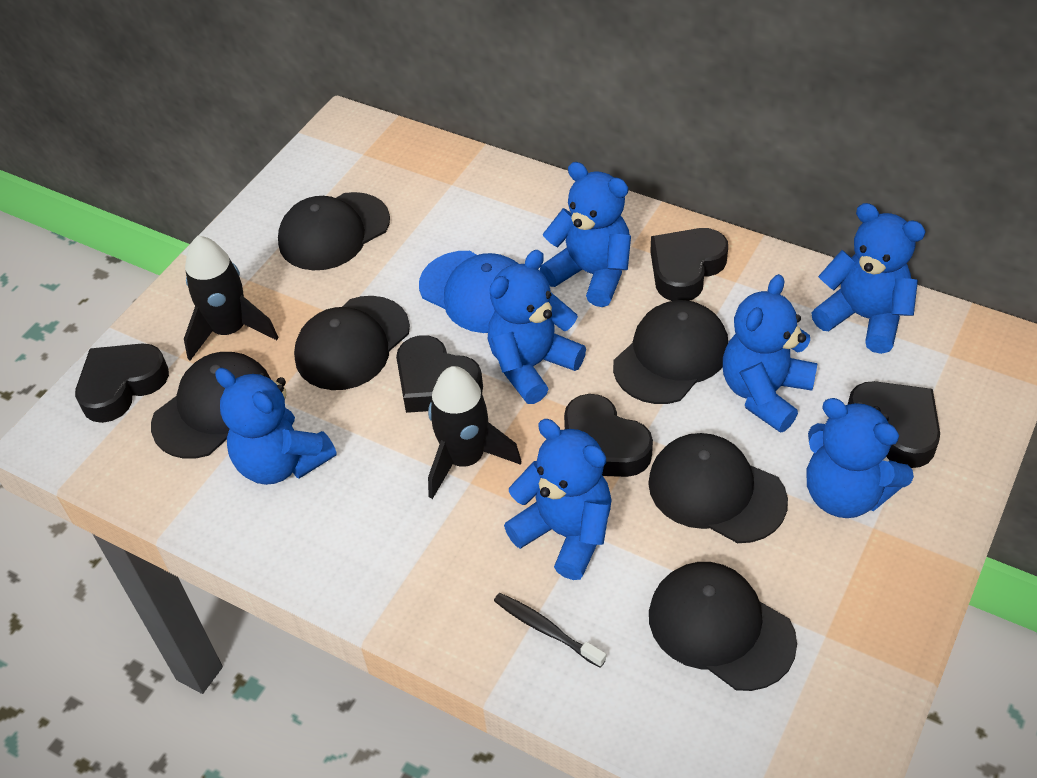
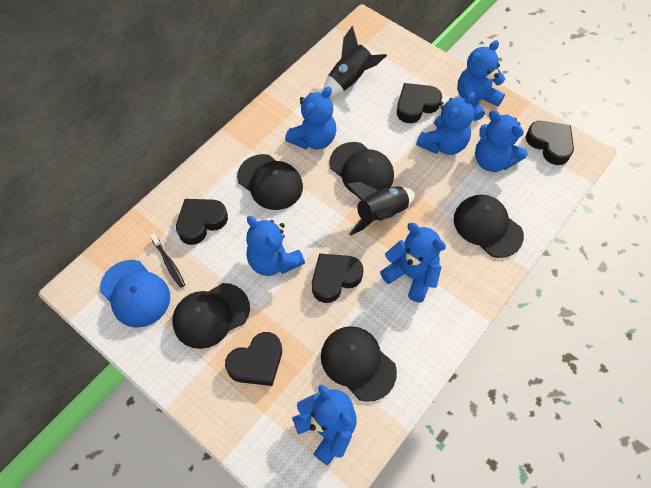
black cap: 6 -> 5

